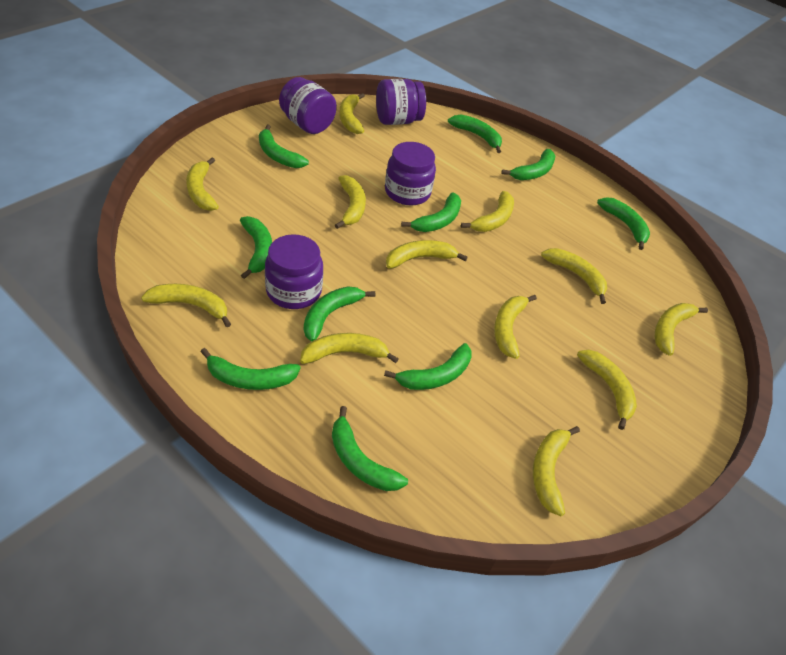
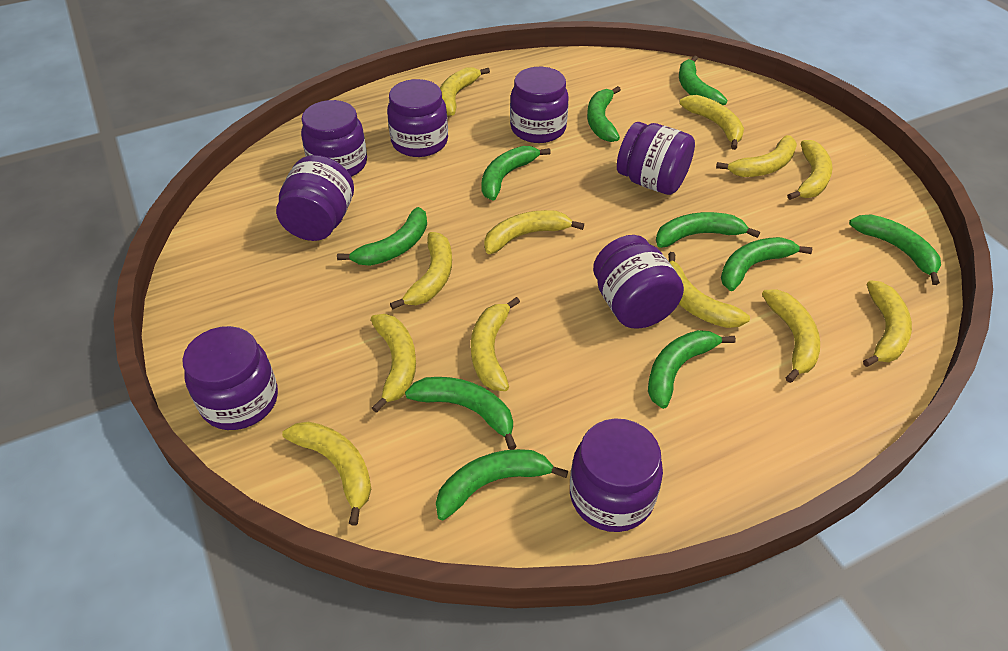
purple jar: 4 -> 8

